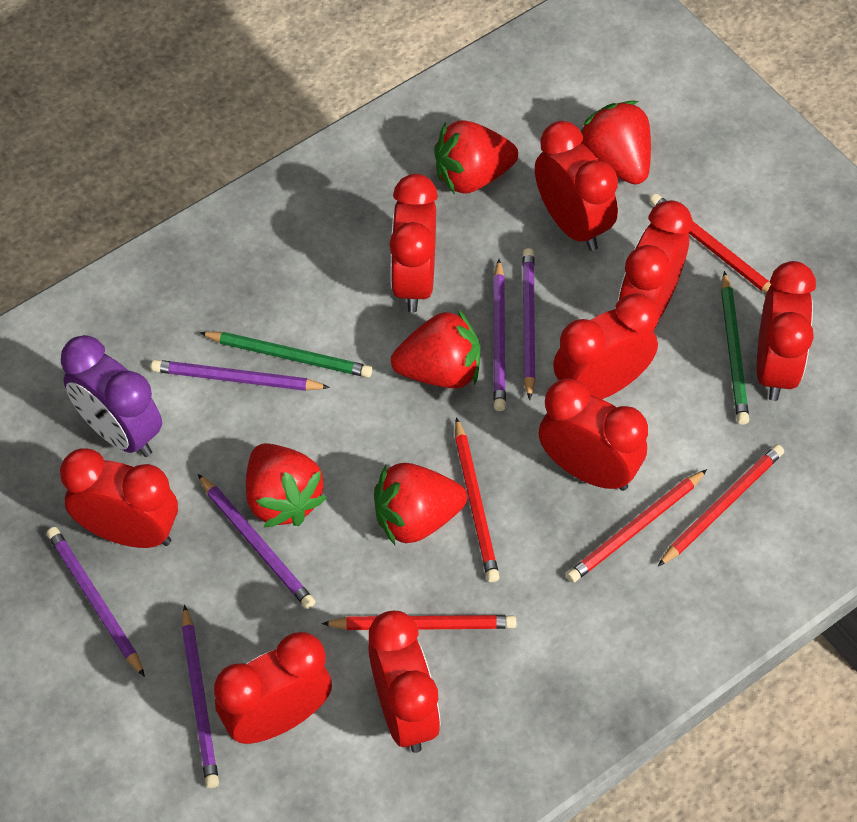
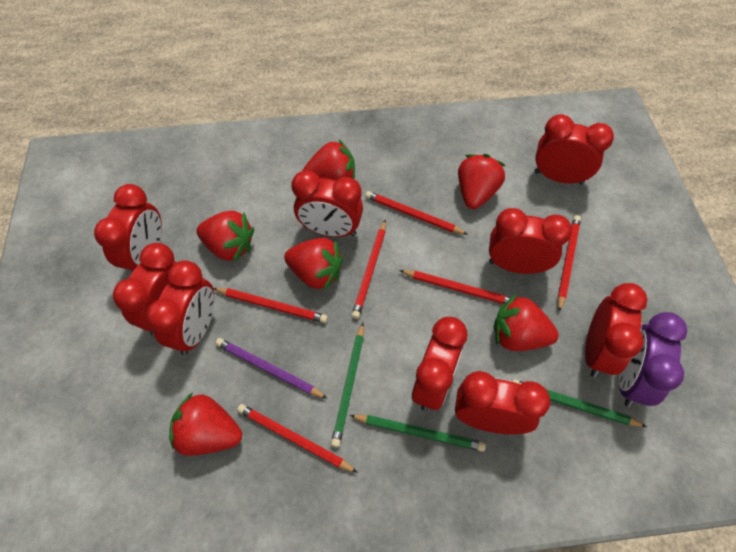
green pencil: 2 -> 3
purple pencil: 6 -> 1
red pencil: 5 -> 6
red strawberry: 5 -> 6

